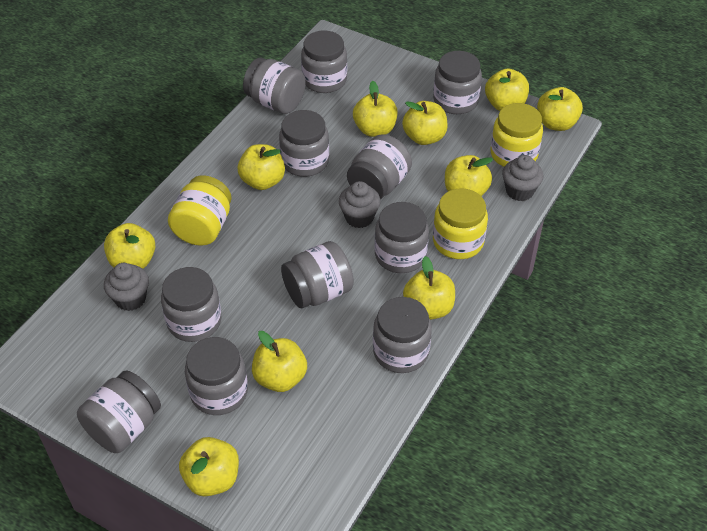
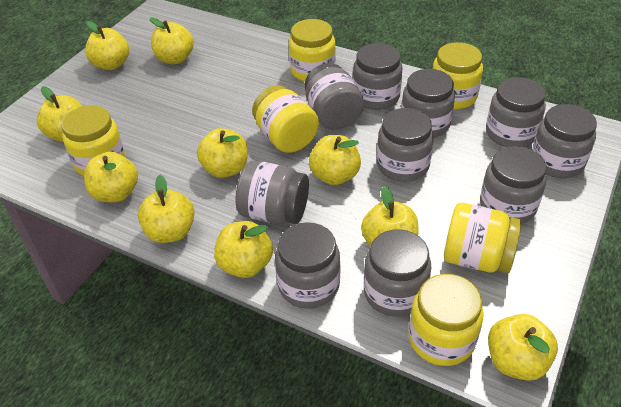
grey cupcake: 3 -> 0
grey jar: 11 -> 10
yellow jar: 3 -> 6

